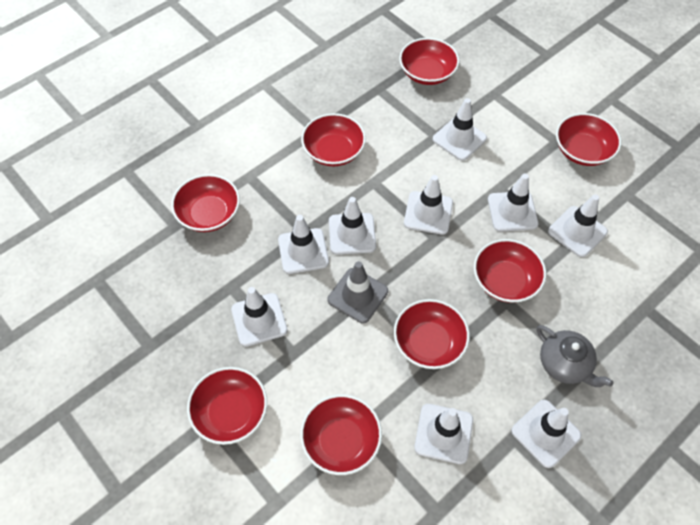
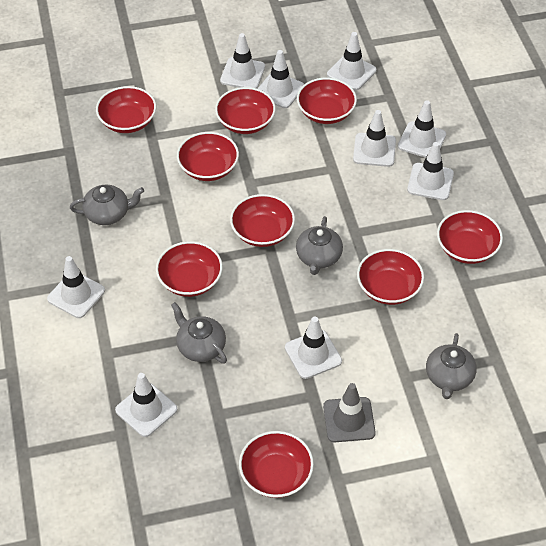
grey teapot: 1 -> 4
red bowl: 8 -> 9

